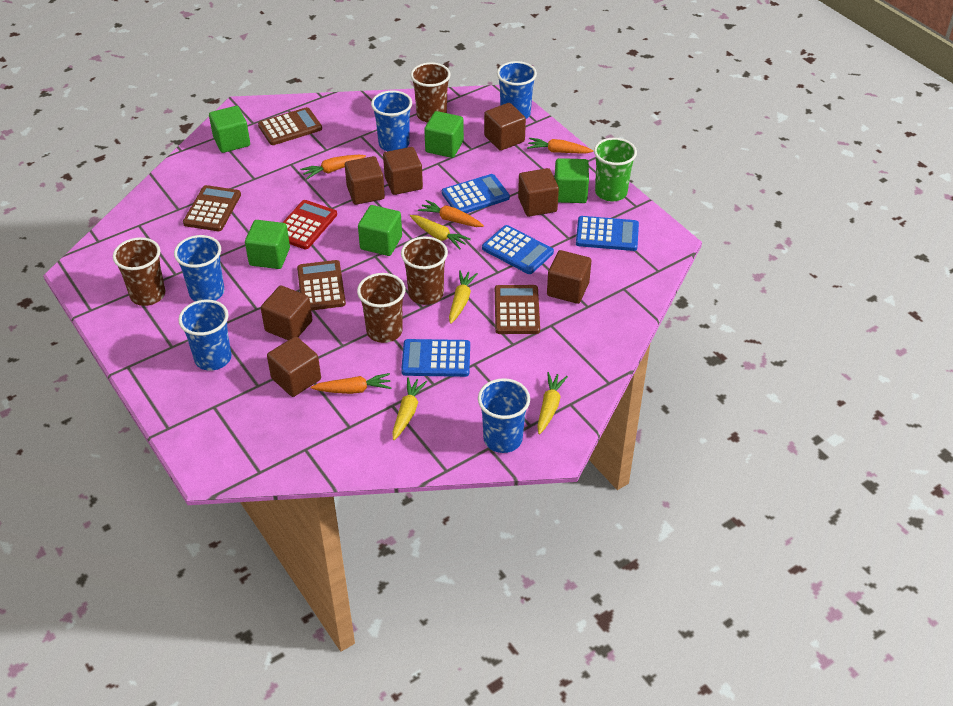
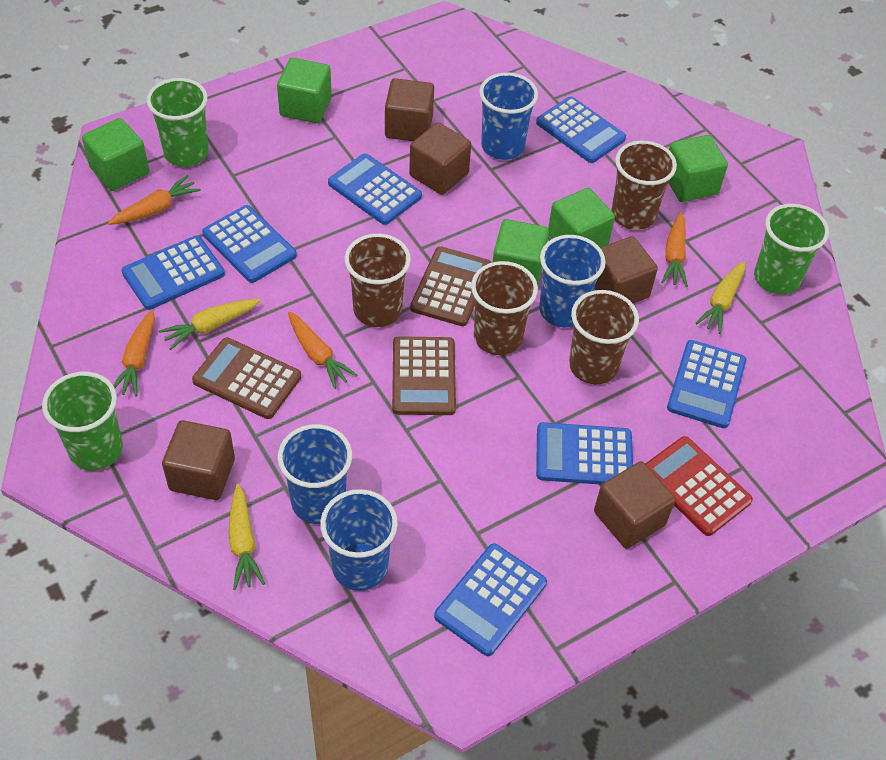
blue calculator: 4 -> 7
blue cup: 5 -> 4
brown calculator: 4 -> 3
brown cube: 7 -> 5
green cup: 1 -> 3
yellow carrot: 4 -> 3

